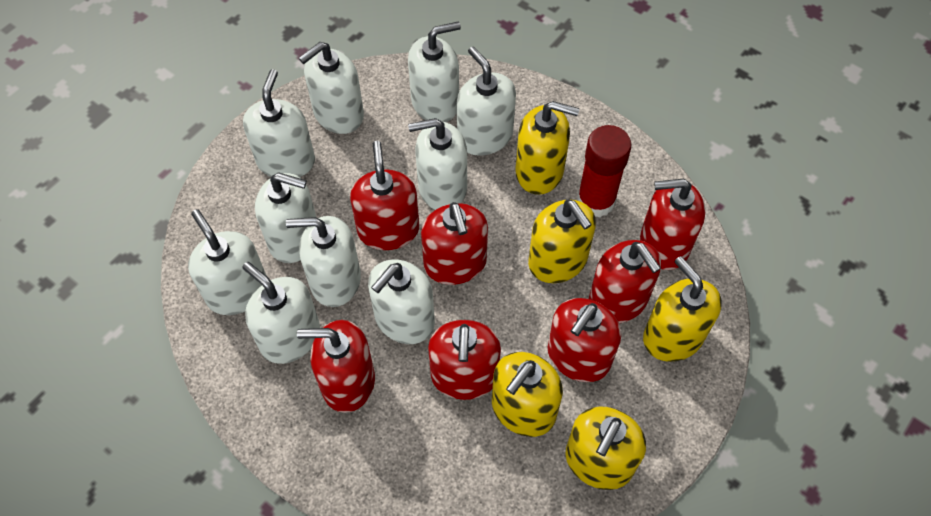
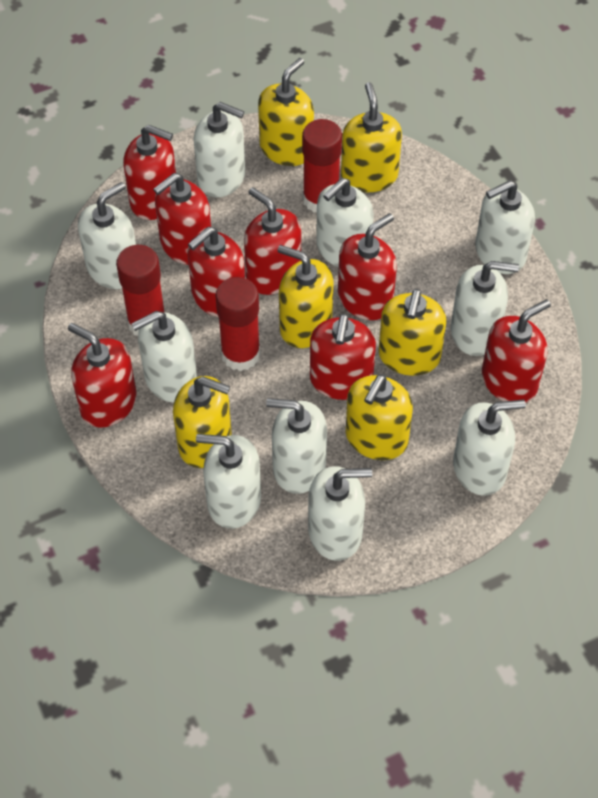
red glue stick: 1 -> 3
red soap dispenser: 7 -> 8
yellow soap dispenser: 5 -> 6

